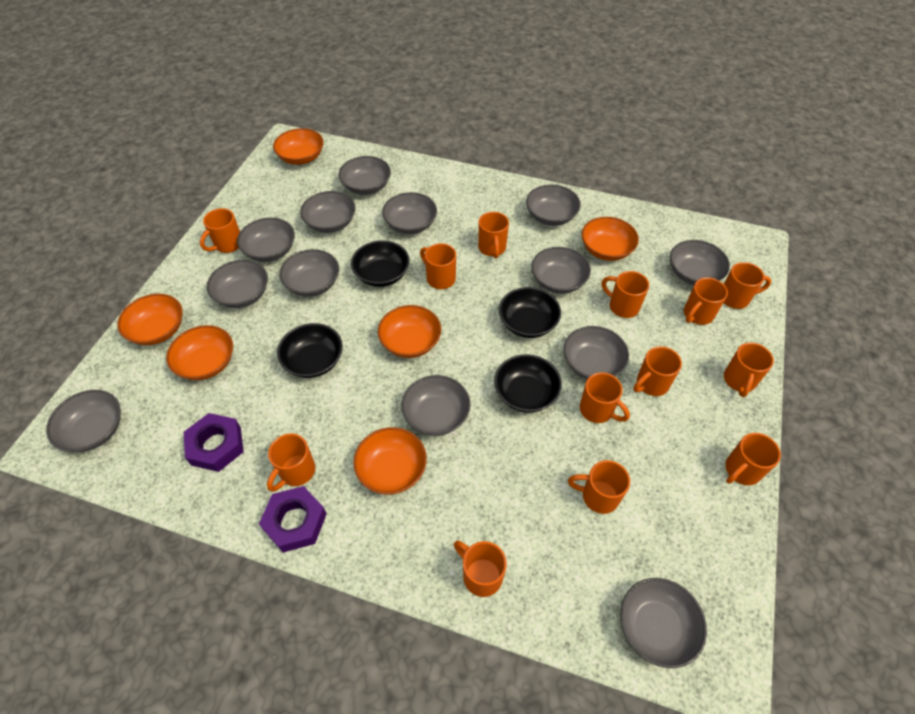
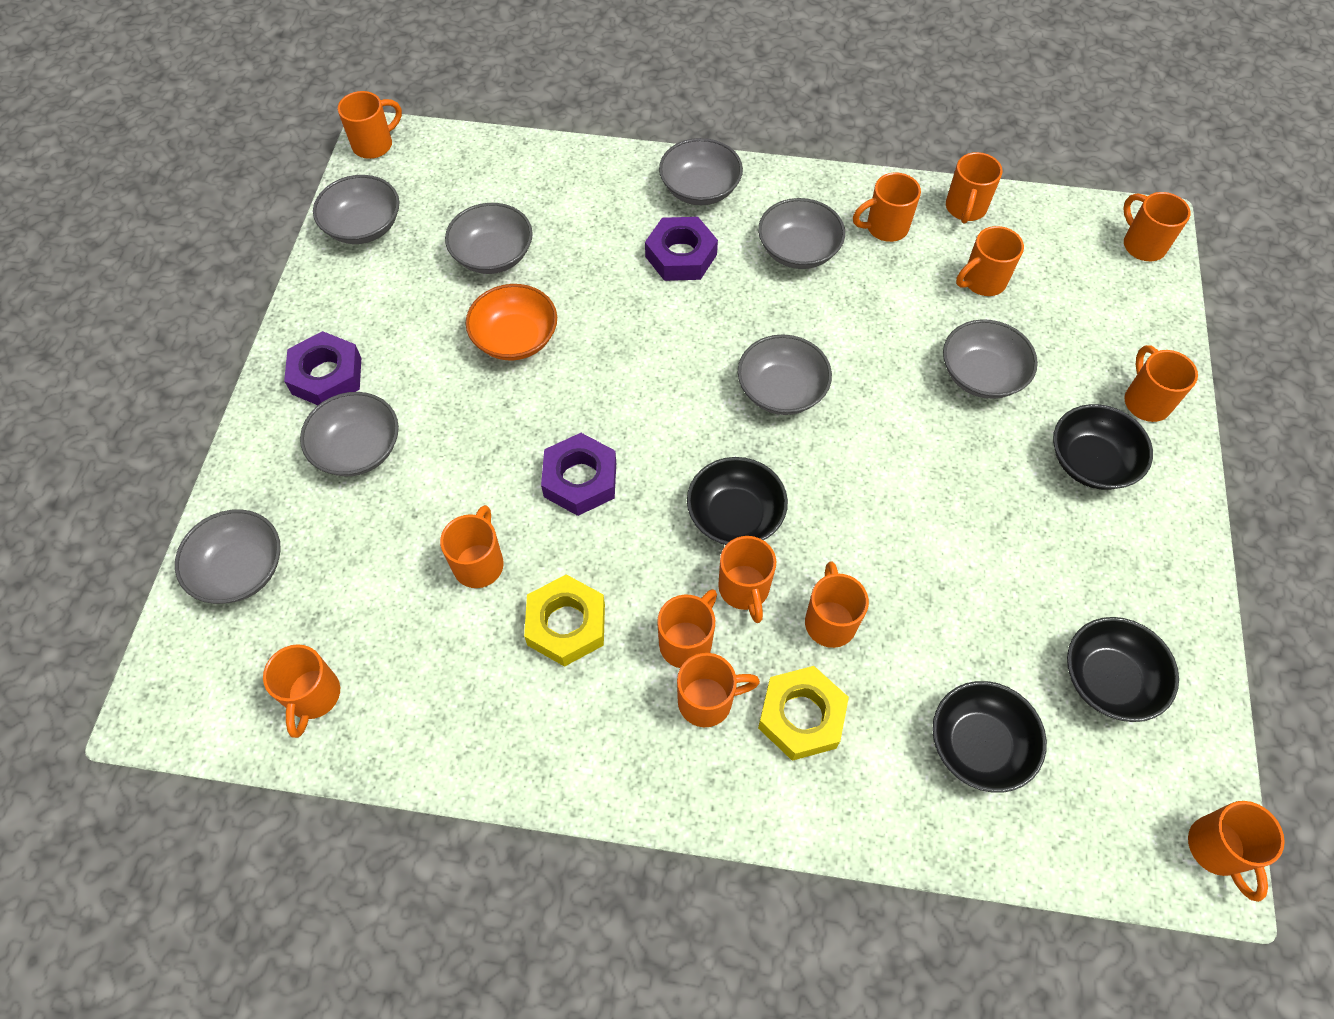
grey bowl: 13 -> 8
orange bowl: 6 -> 1
purple nut: 2 -> 3
yellow nut: 0 -> 2

